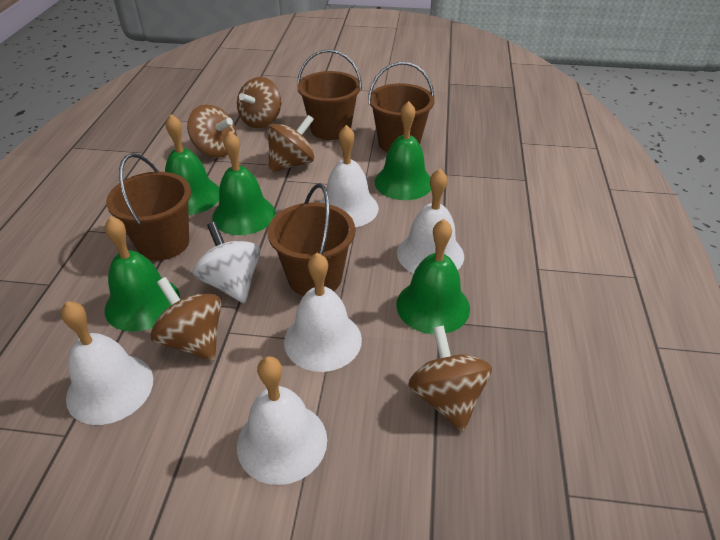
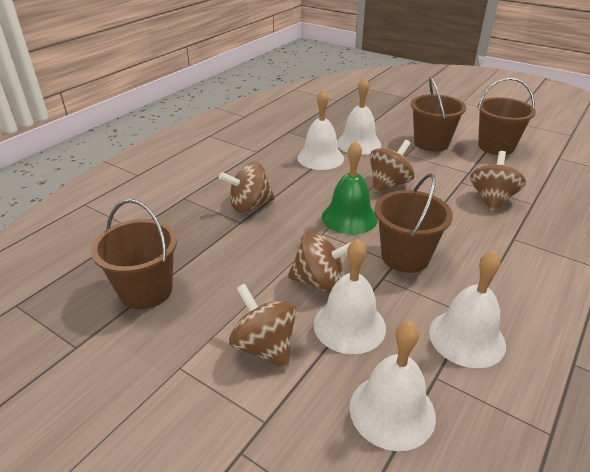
green bell: 5 -> 1
white spinning top: 1 -> 0

